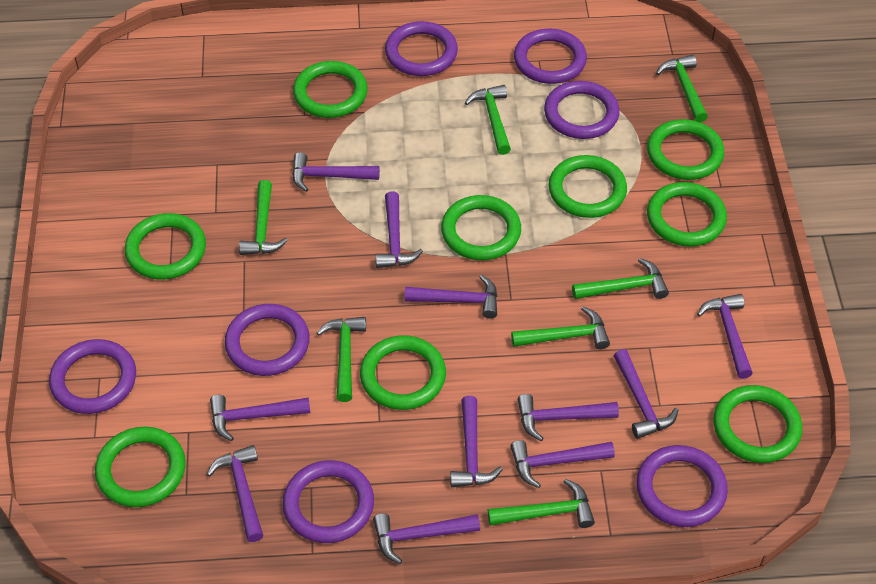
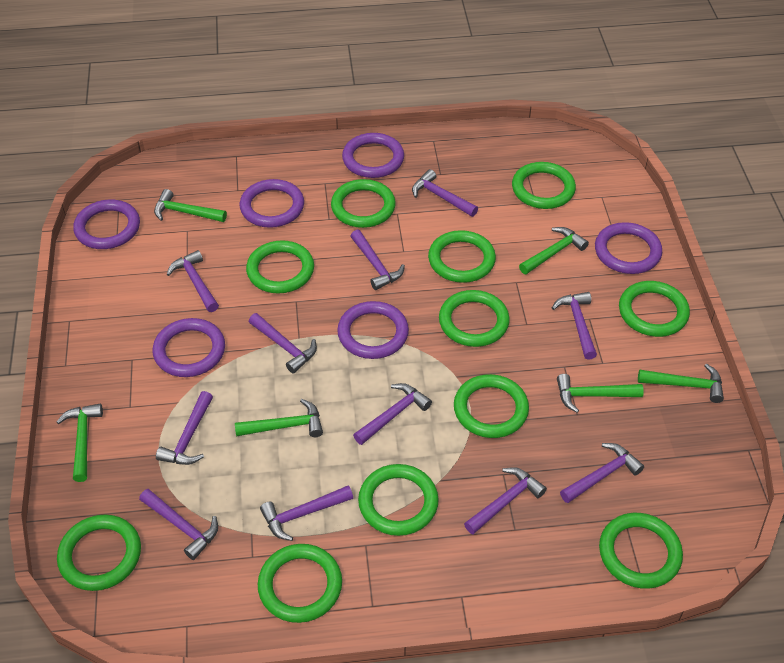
green hammer: 7 -> 6
green ring: 9 -> 11
purple ring: 7 -> 6

